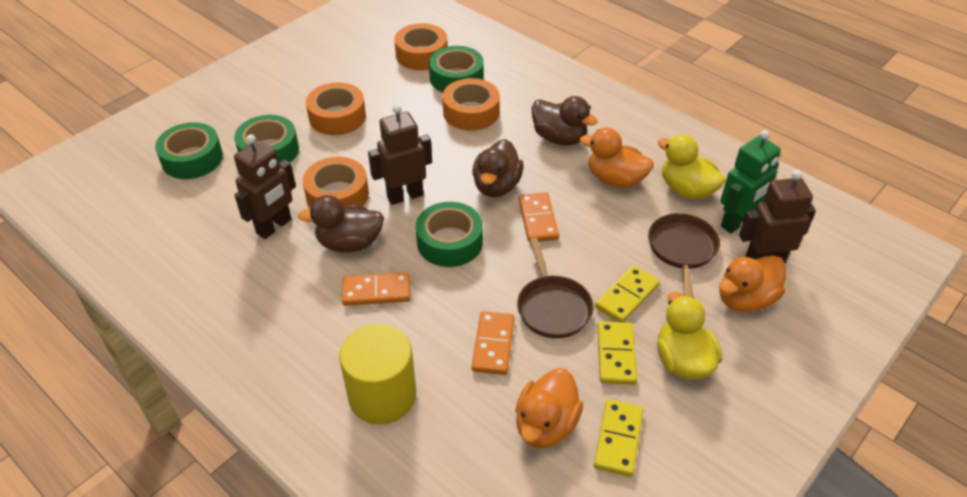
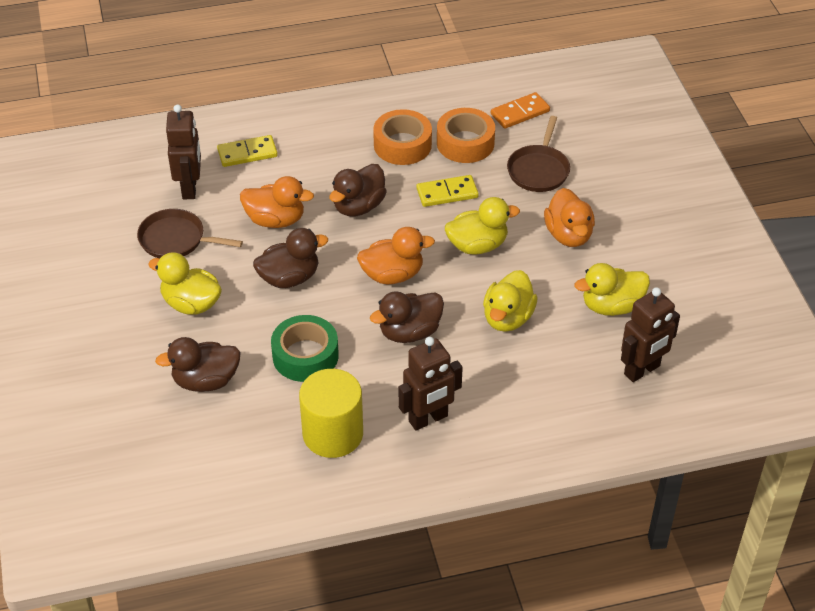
brown duck: 3 -> 4
green robot: 1 -> 0
green tape: 4 -> 1
orange domino: 3 -> 1
orange tape: 4 -> 2
yellow domino: 3 -> 2
yellow duck: 2 -> 4

